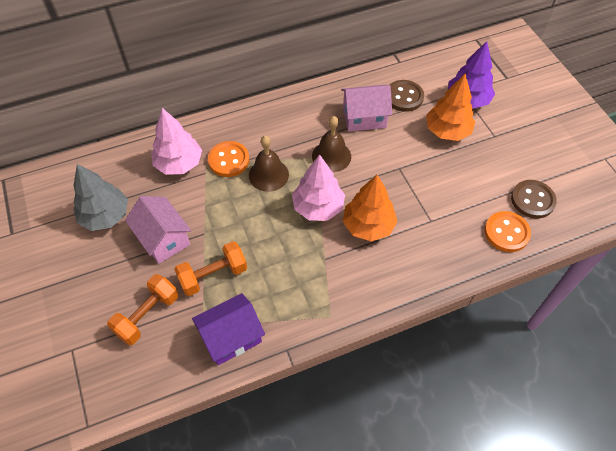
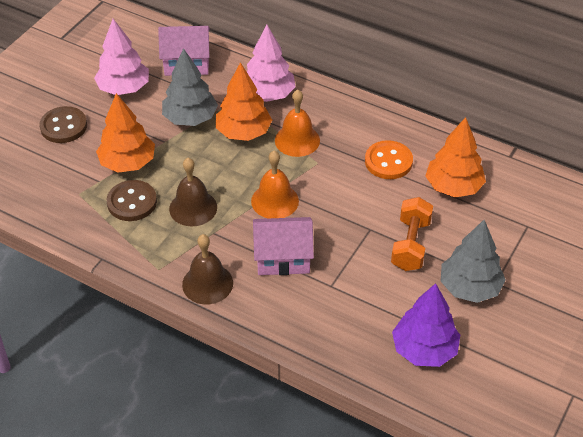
grey tree: 1 -> 2
orange bell: 0 -> 2
orange button: 2 -> 1
orange dumbbell: 2 -> 1
orange tree: 2 -> 3
purple house: 1 -> 0

